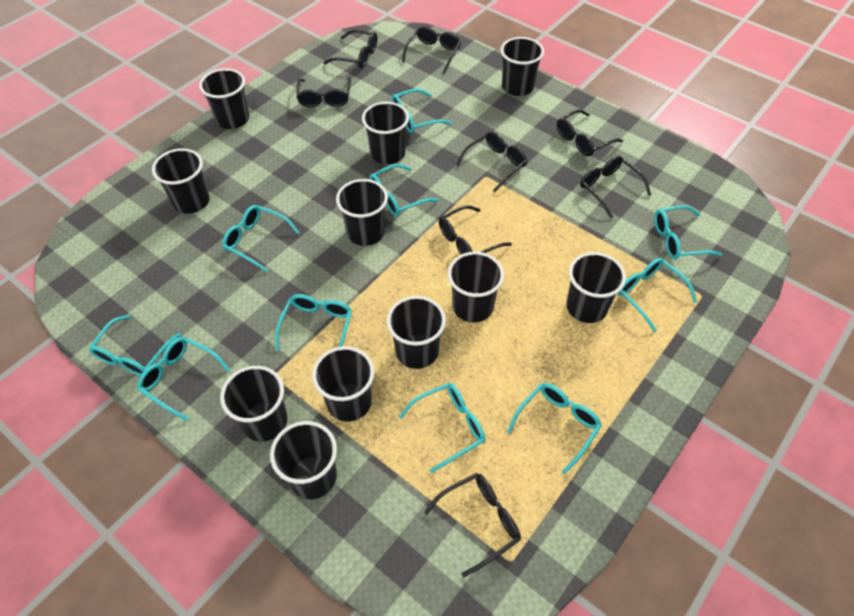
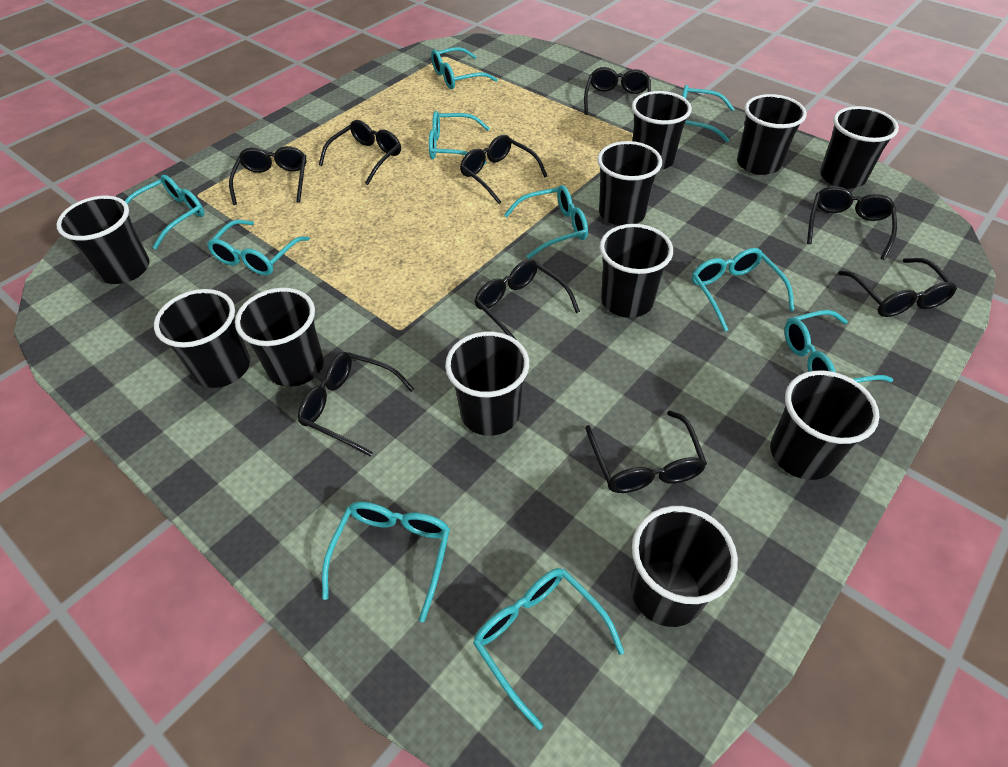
black glasses: 8 -> 9

